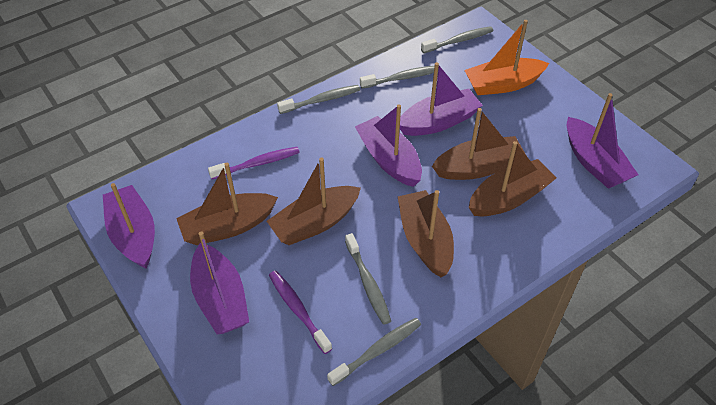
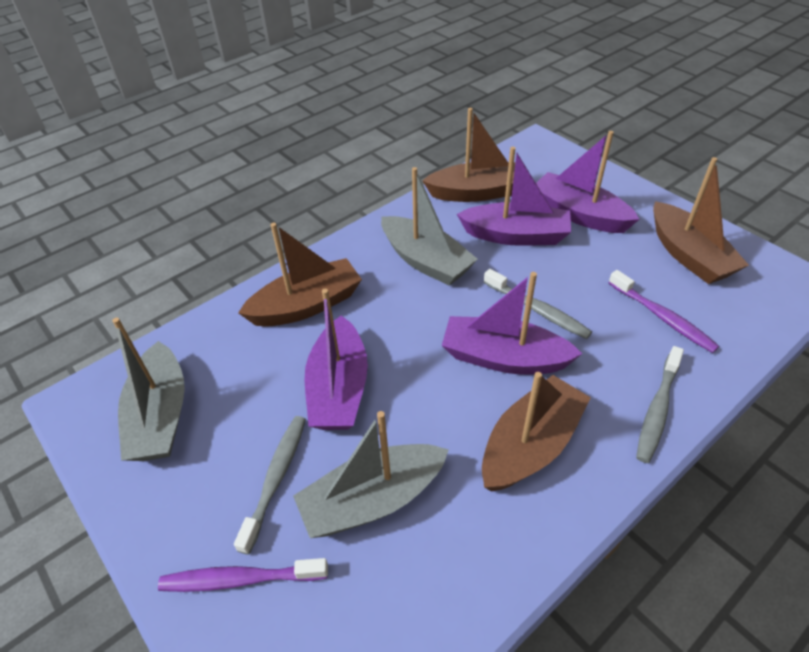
brown boat: 5 -> 4
grey boat: 0 -> 3
grey toothbrush: 5 -> 3
orange boat: 1 -> 0
purple boat: 5 -> 4

